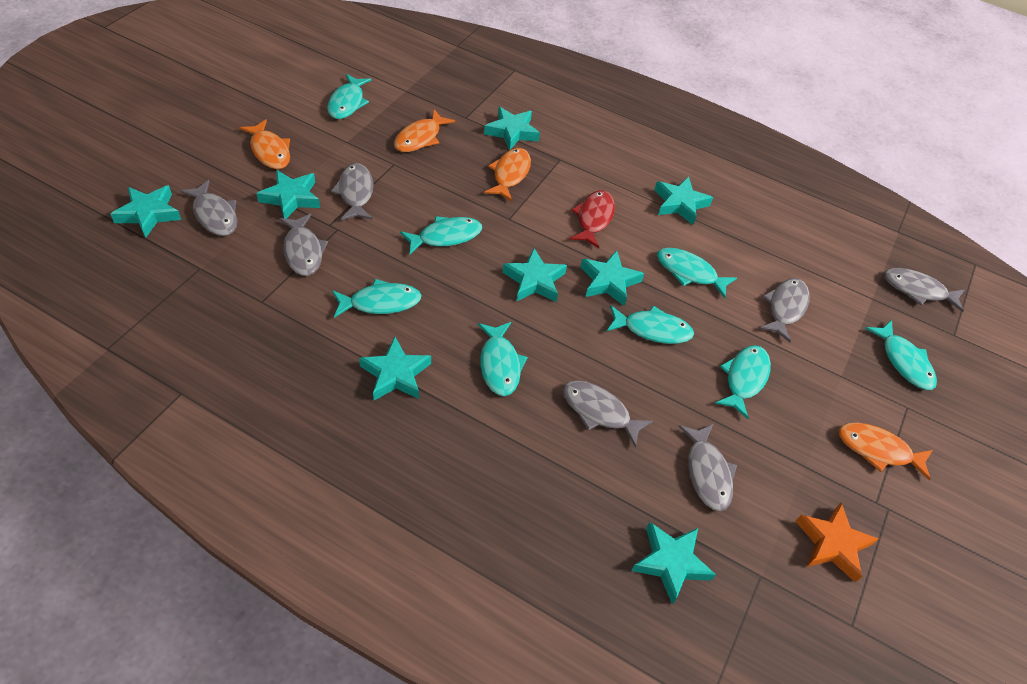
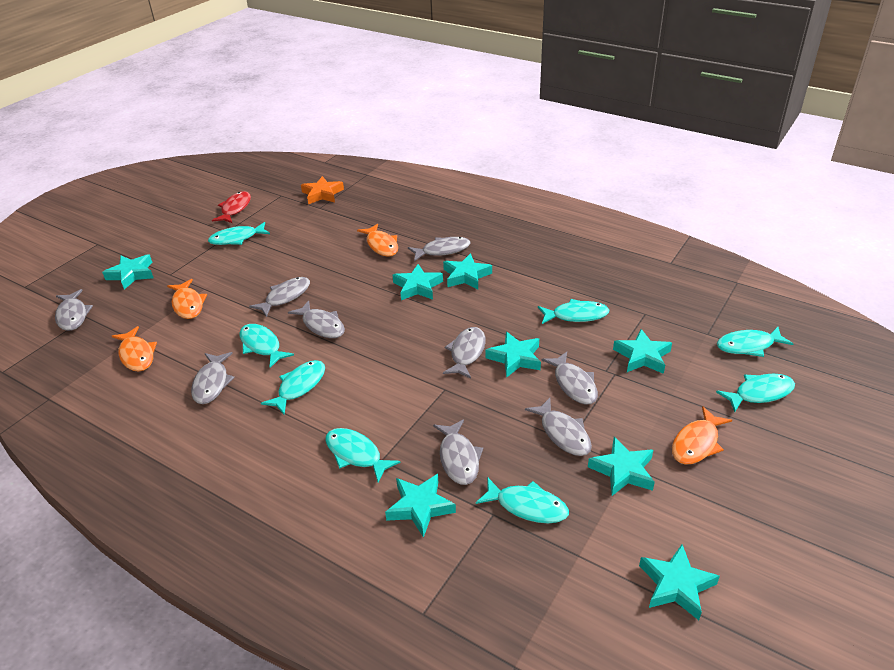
grey fish: 7 -> 9

